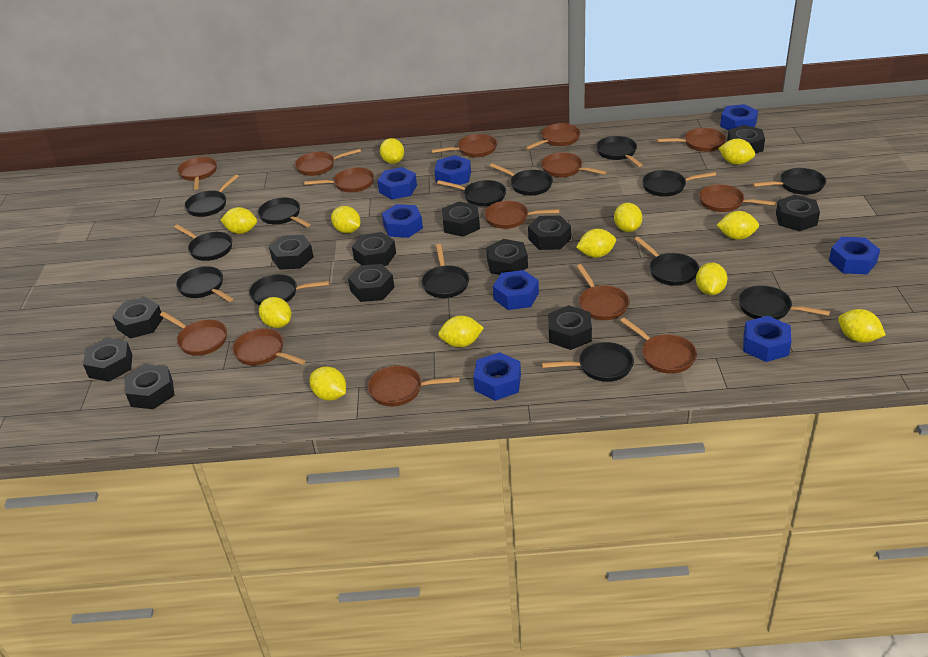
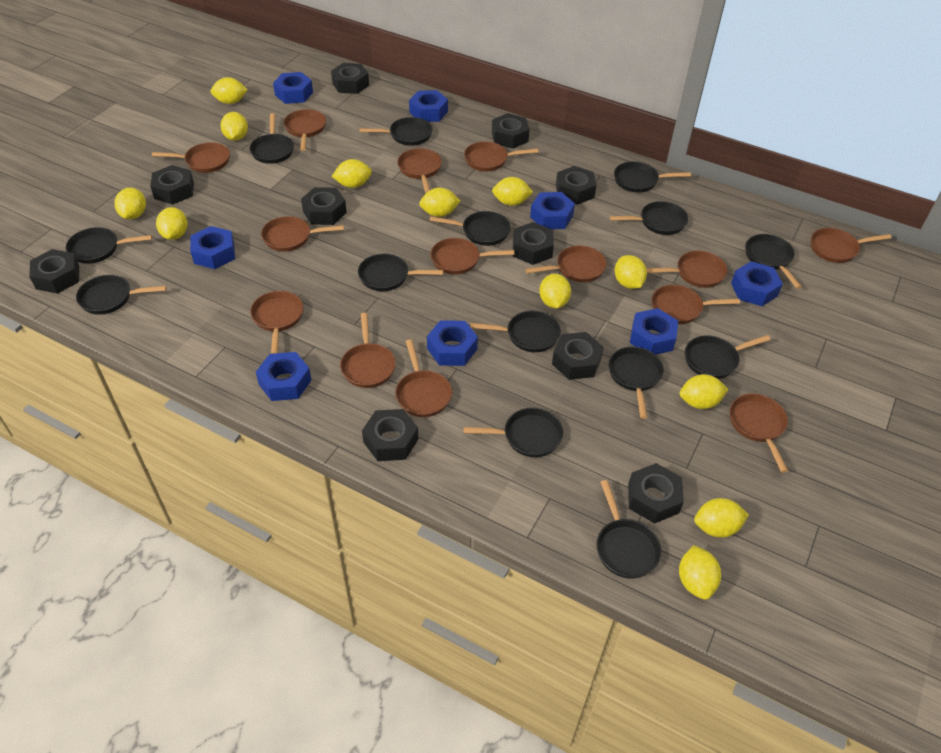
black nut: 12 -> 10

